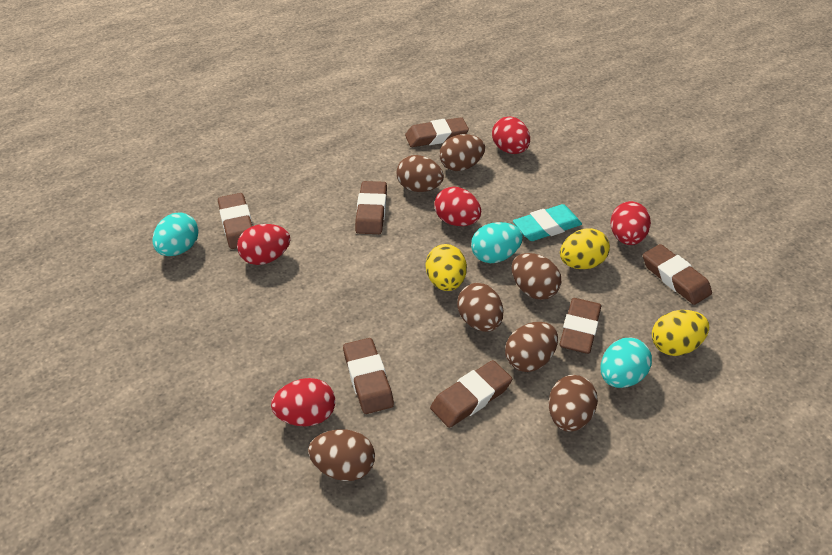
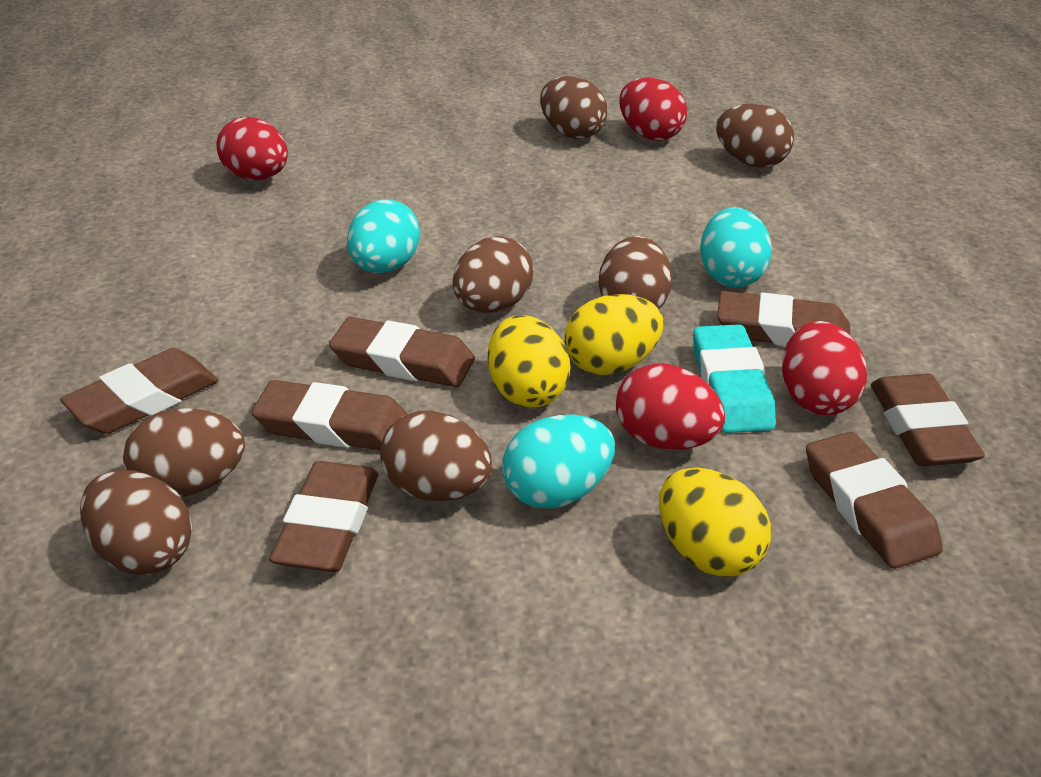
red egg: 5 -> 4

